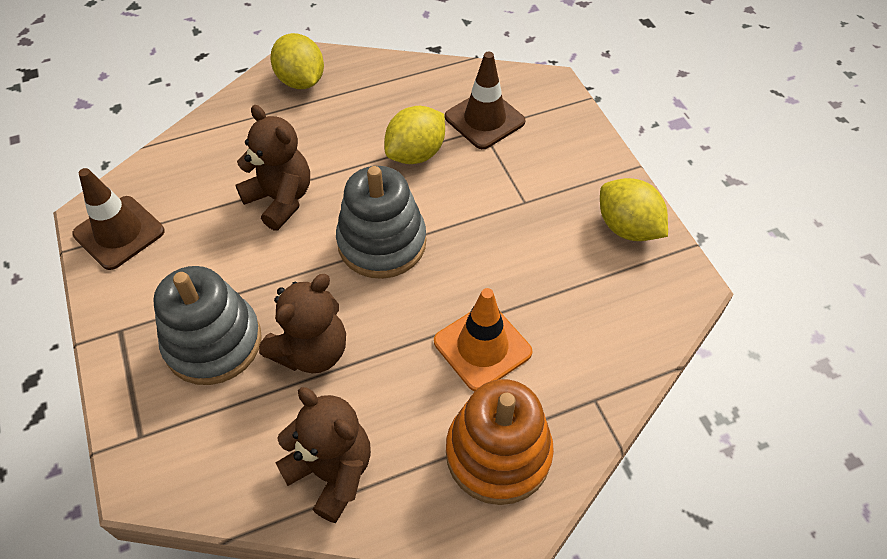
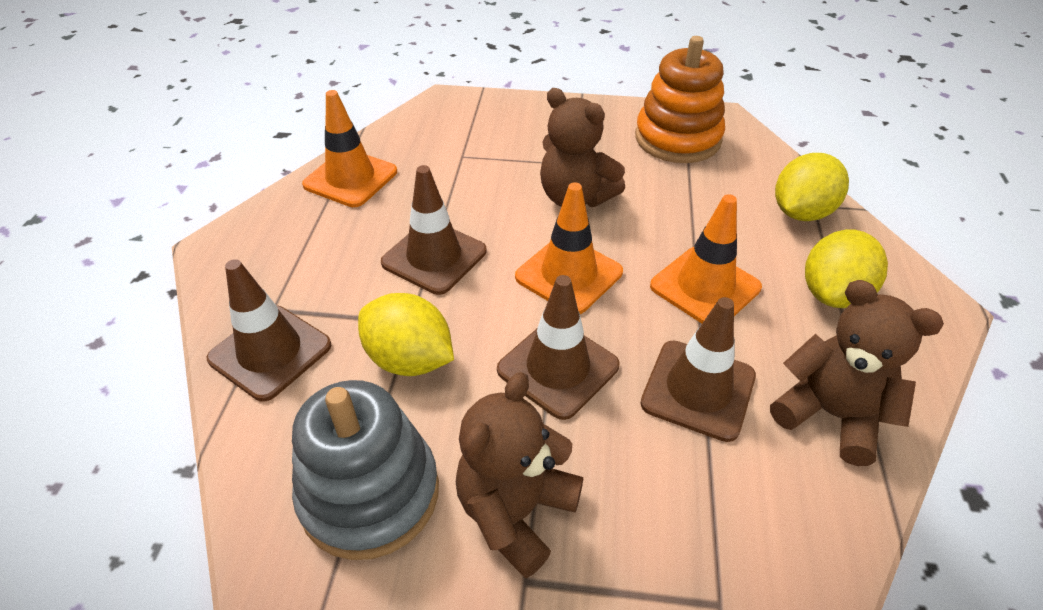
brown traffic cone: 2 -> 4
grey stacking toy: 2 -> 1
orange traffic cone: 1 -> 3

